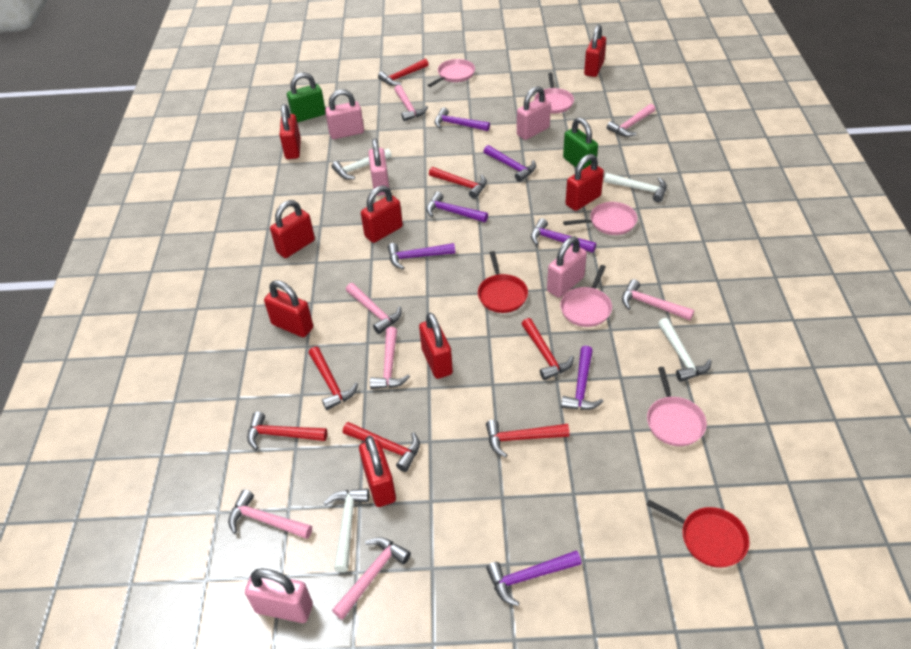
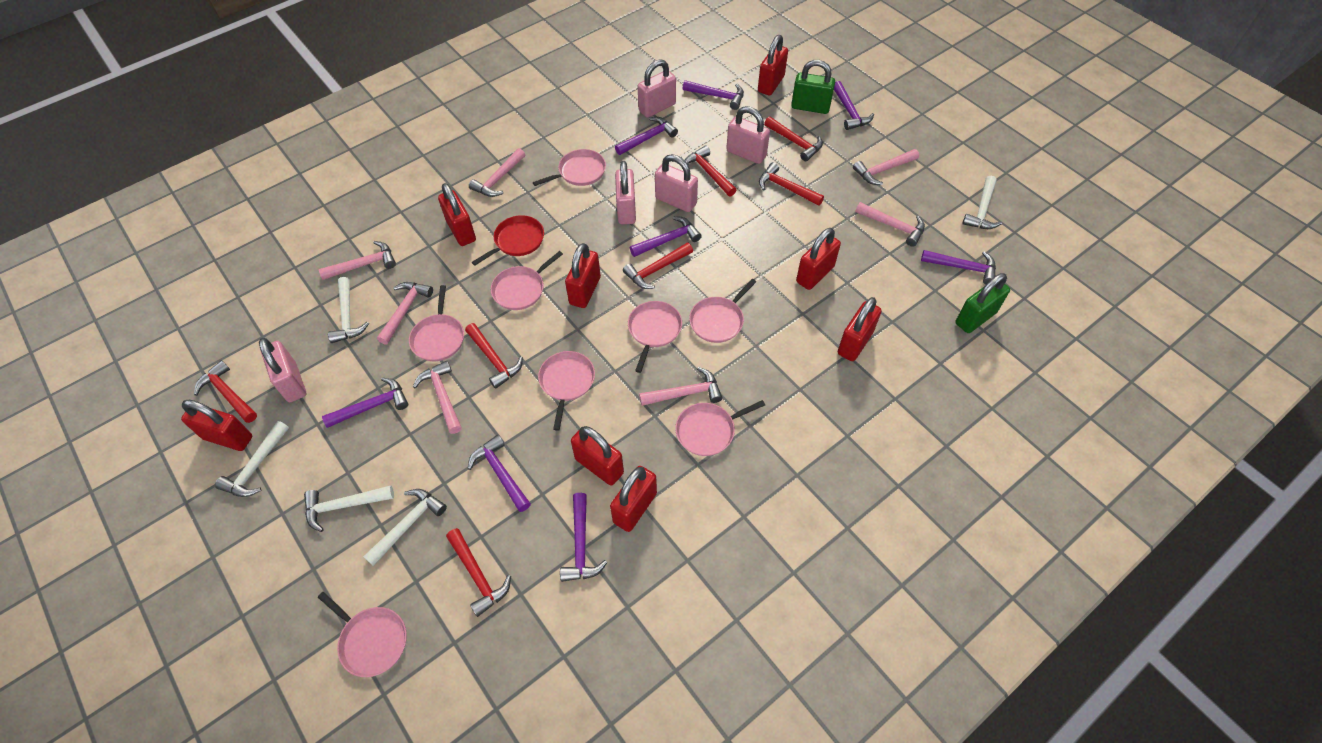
pink pan: 5 -> 8
purple hammer: 7 -> 8
red pan: 2 -> 1
white hammer: 4 -> 5

